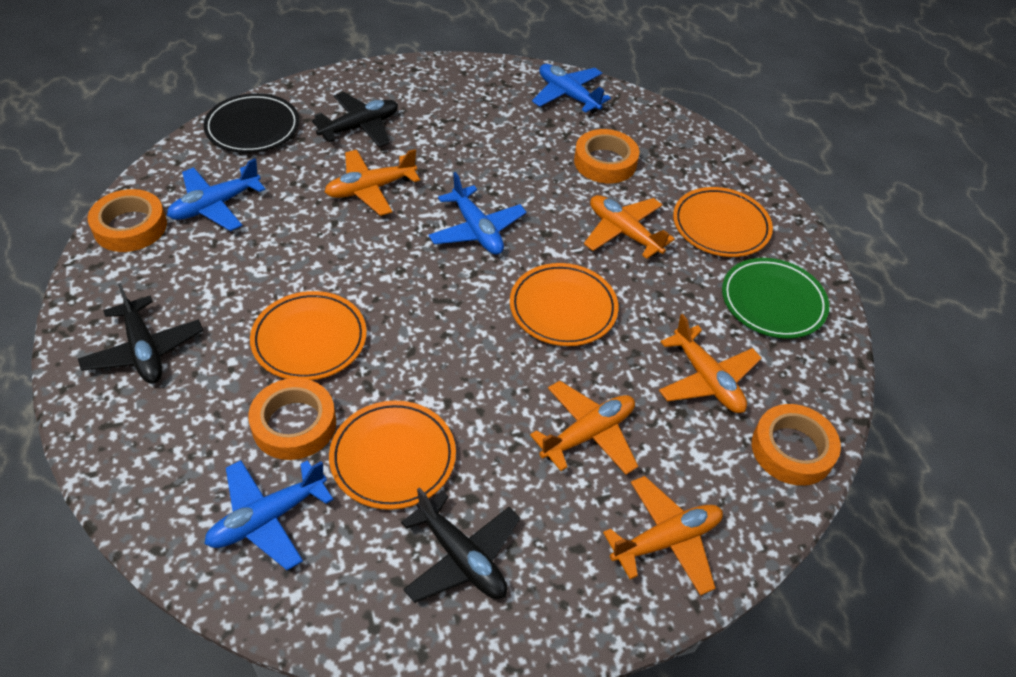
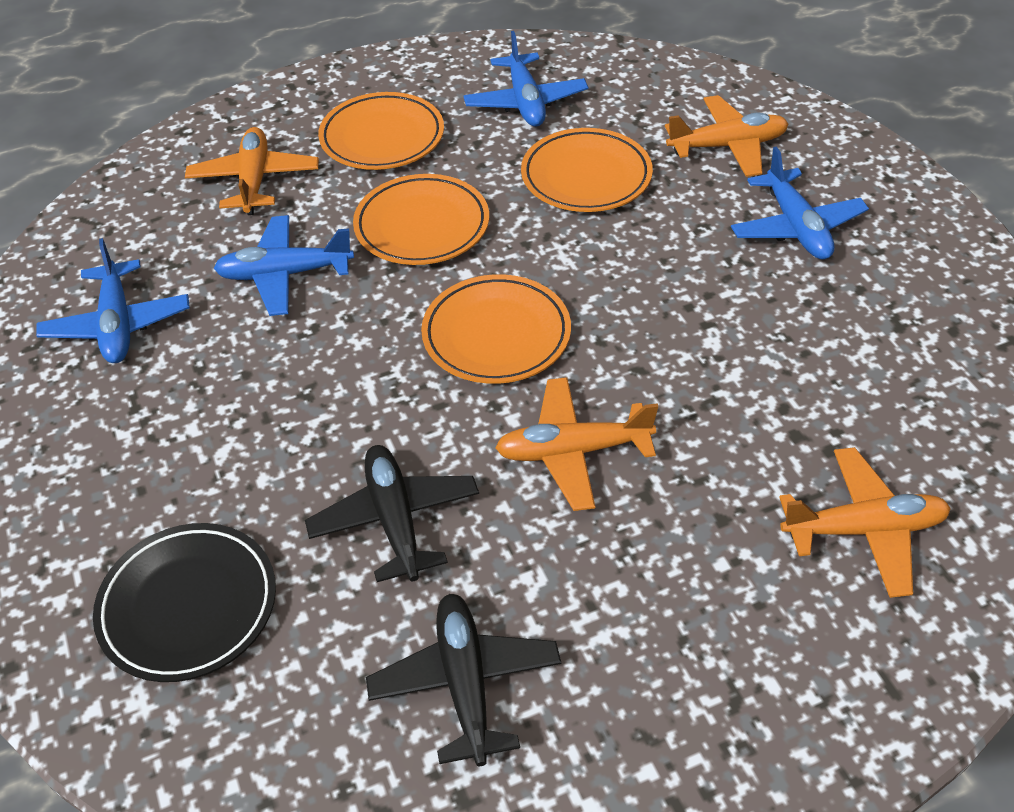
black plane: 3 -> 2
green plate: 1 -> 0
orange plane: 5 -> 4
orange tape: 4 -> 0

